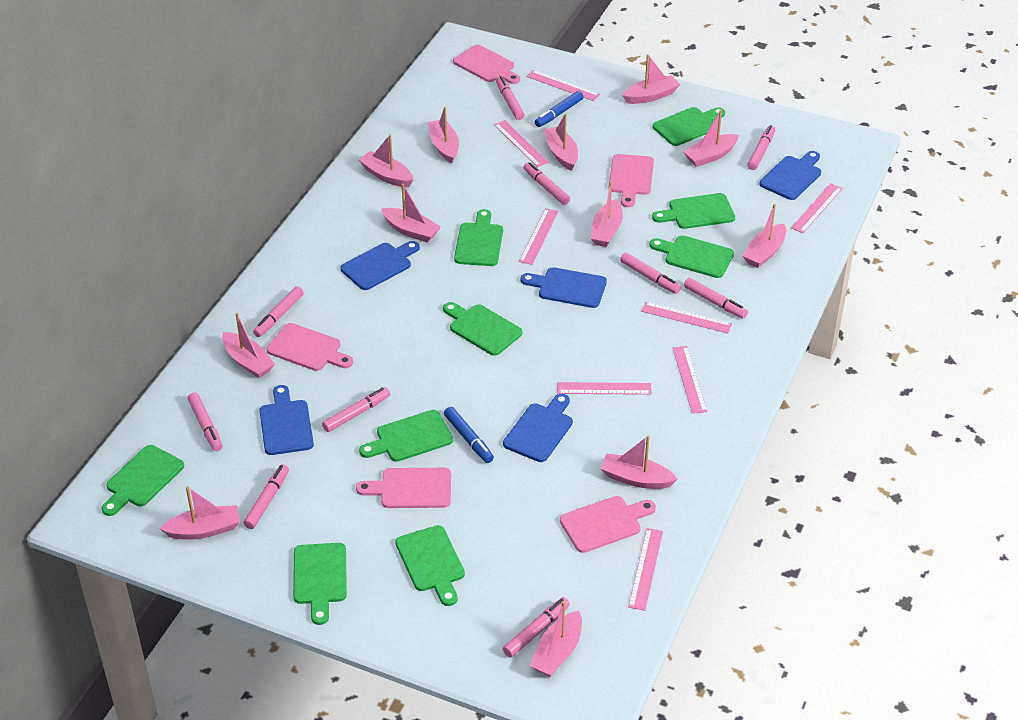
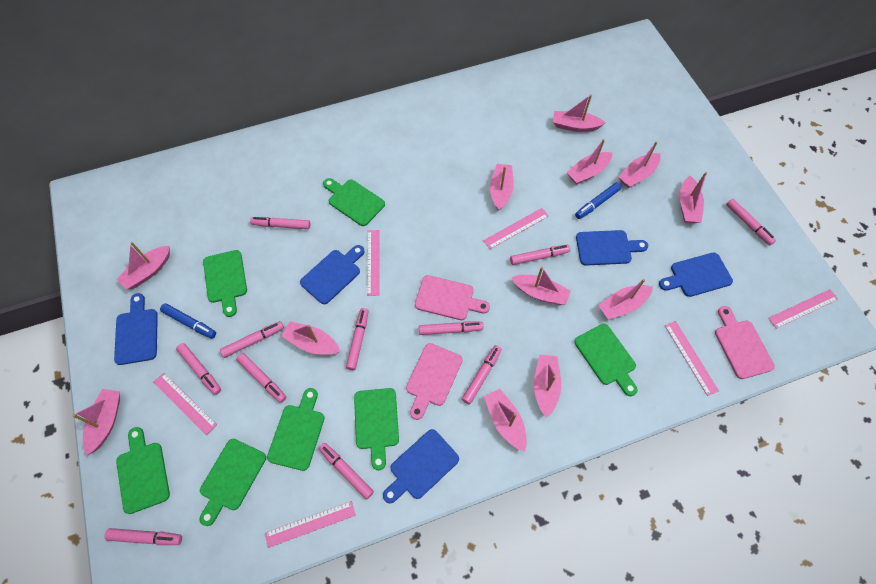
green cutting board: 9 -> 7
pink cutting board: 5 -> 3
pink marker: 10 -> 11
pink ruler: 8 -> 6

